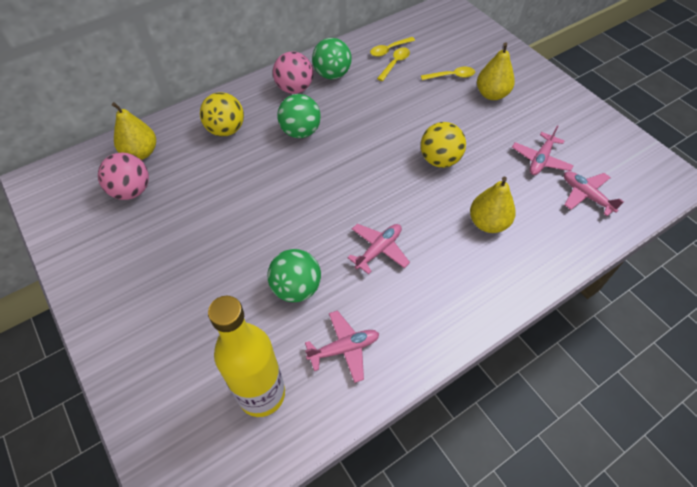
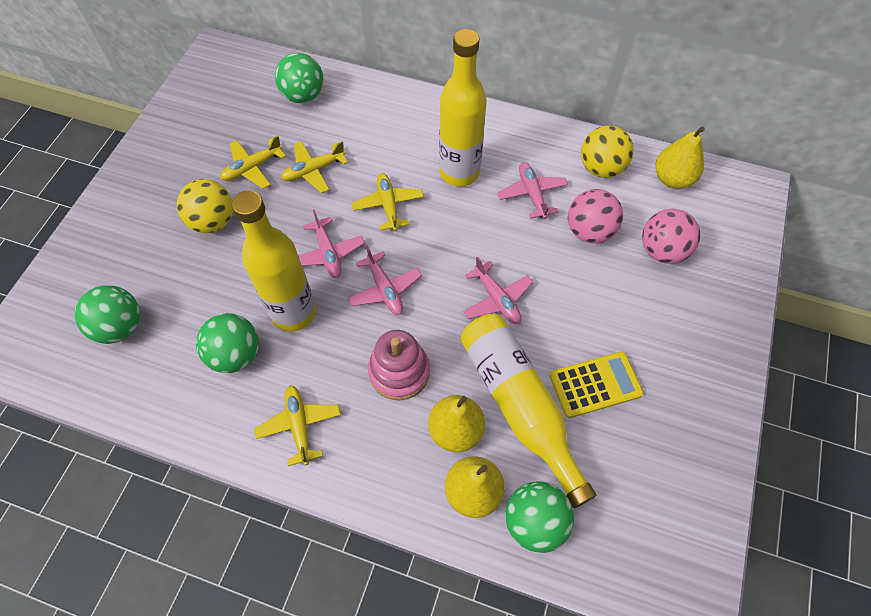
green ball: 3 -> 4
pink stacking toy: 0 -> 1
yellow bottle: 1 -> 3
yellow calculator: 0 -> 1
yellow plane: 0 -> 4
yellow spoon: 3 -> 0

